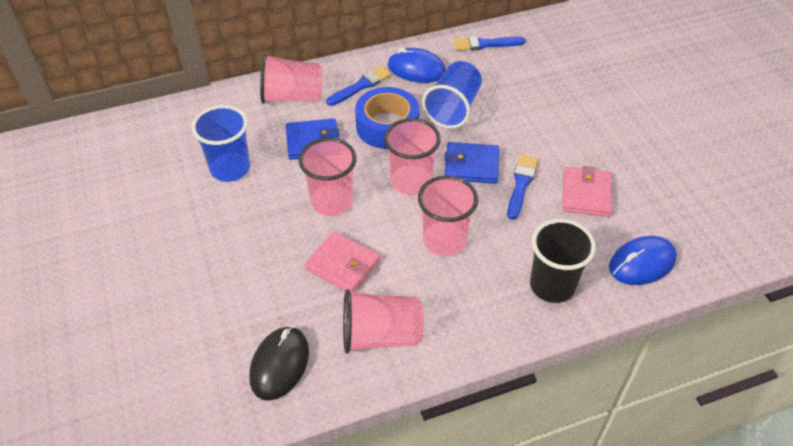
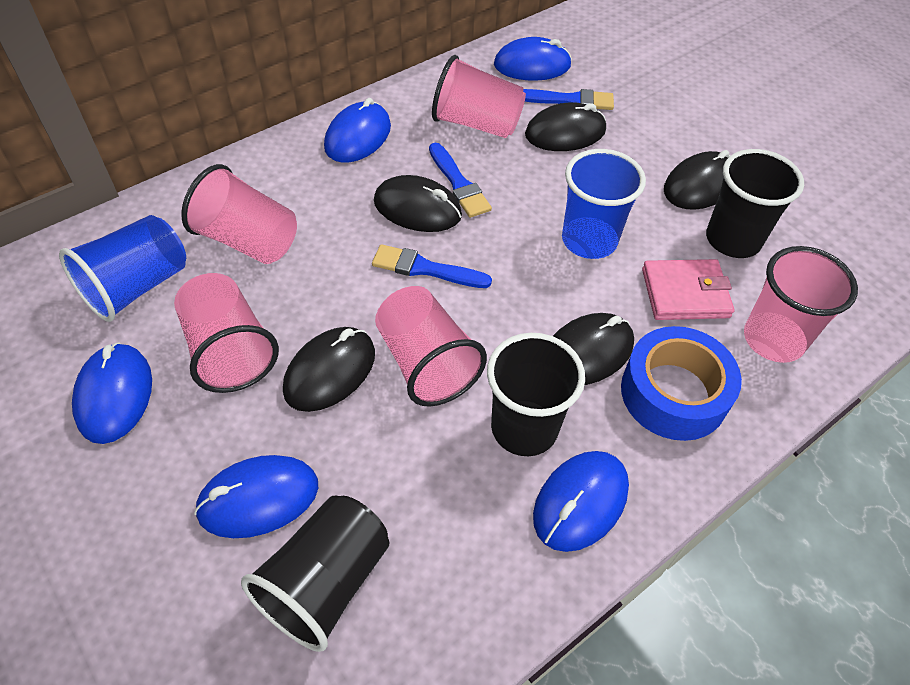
black cup: 1 -> 3
black mouse: 1 -> 5
blue mouse: 2 -> 5
blue wallet: 2 -> 0
pink wallet: 2 -> 1

